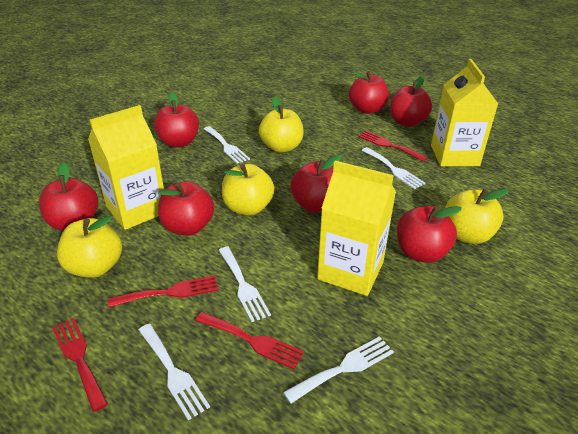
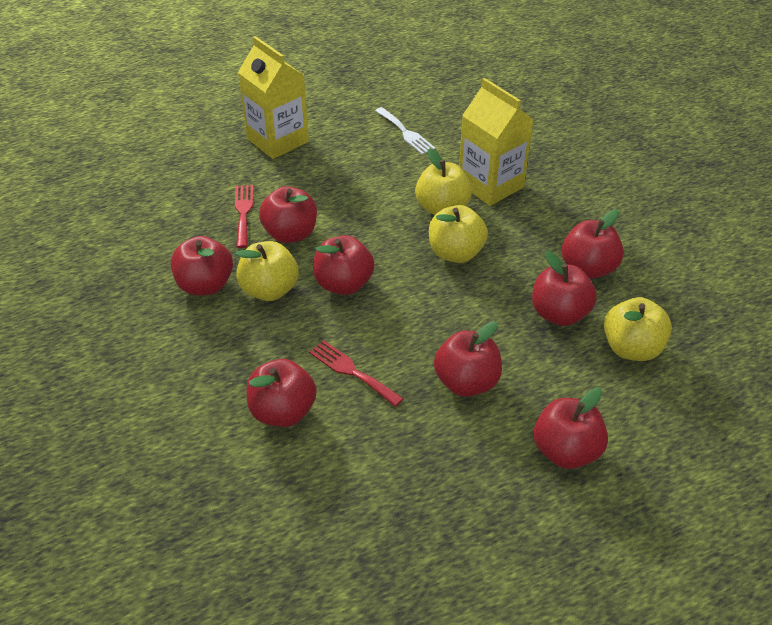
red apple: 7 -> 8
red fork: 4 -> 2
white fork: 5 -> 1
yellow carton: 3 -> 2

